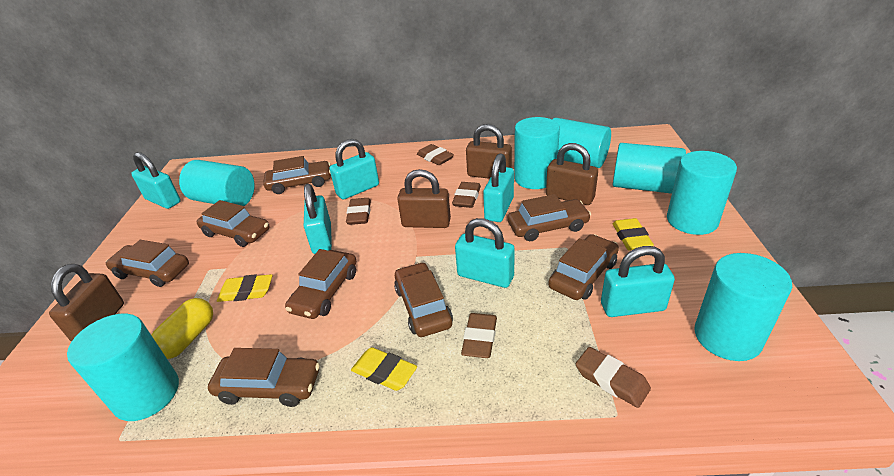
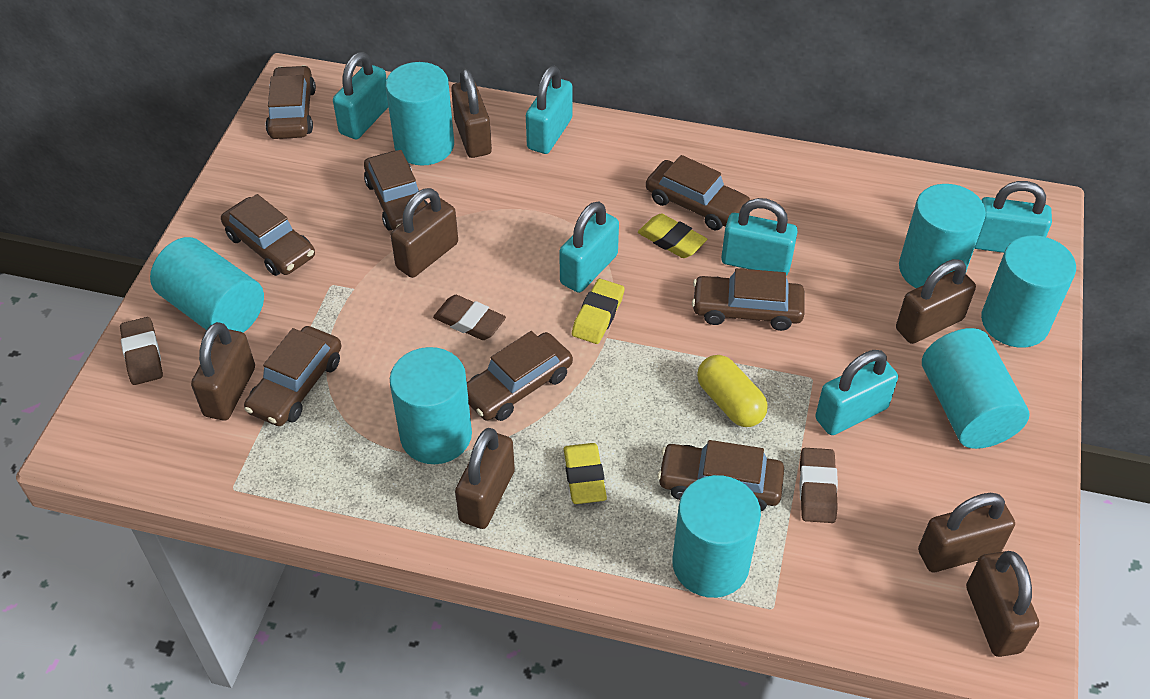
brown eraser: 5 -> 3
brown padlock: 4 -> 7

